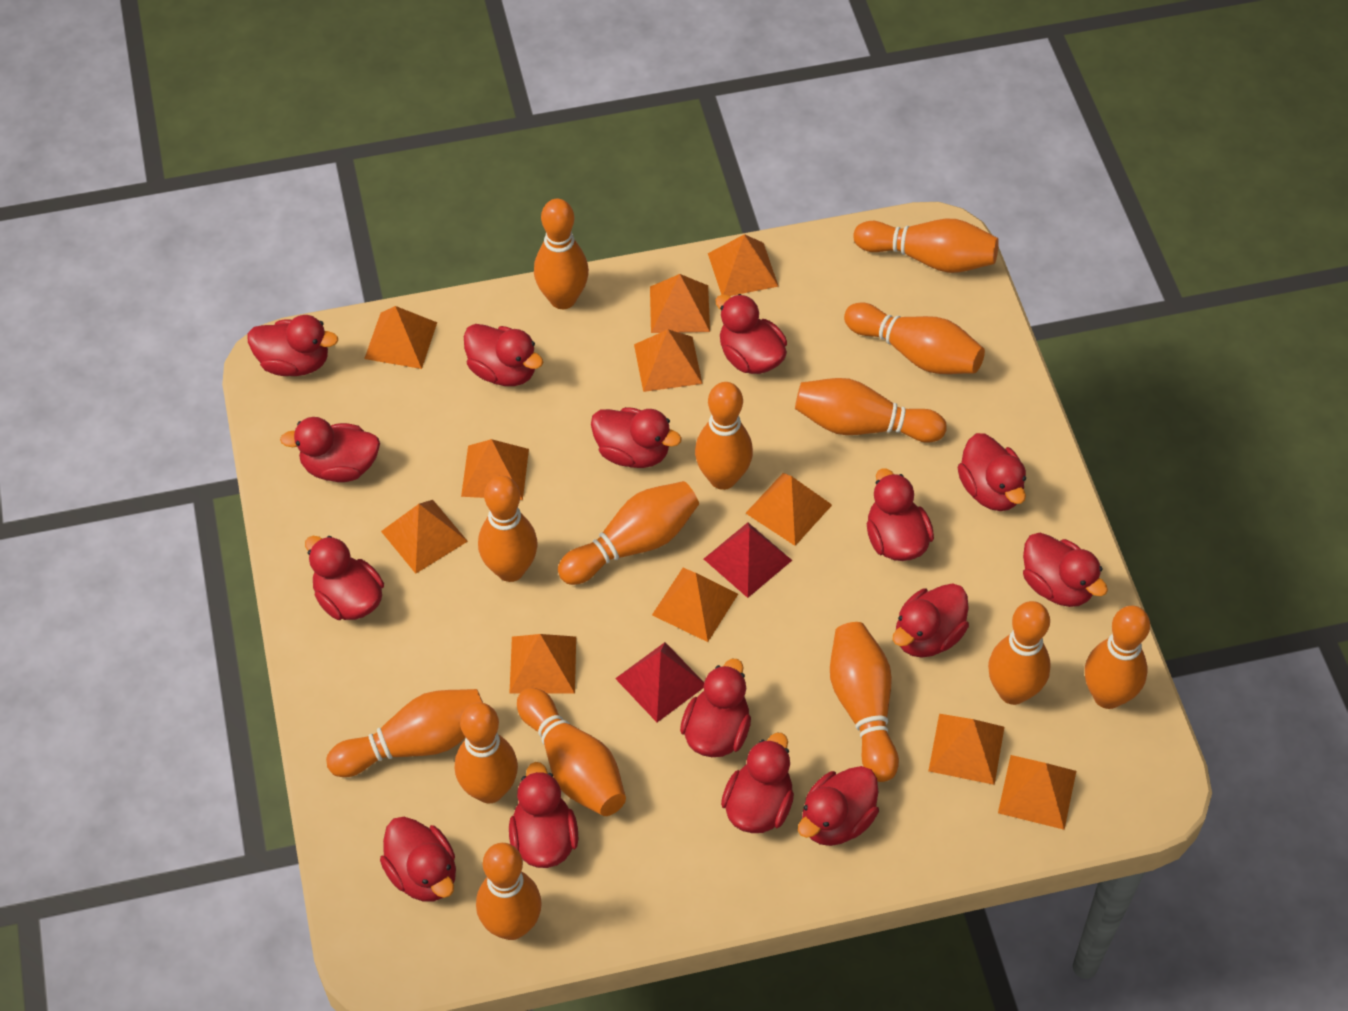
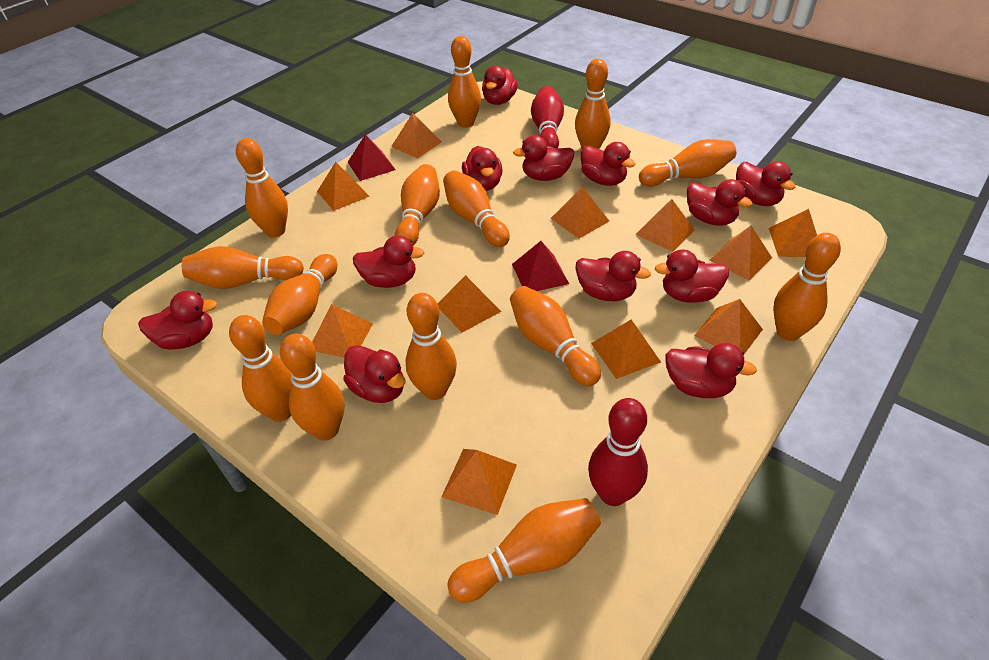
red bowling pin: 0 -> 2
red duck: 15 -> 12

